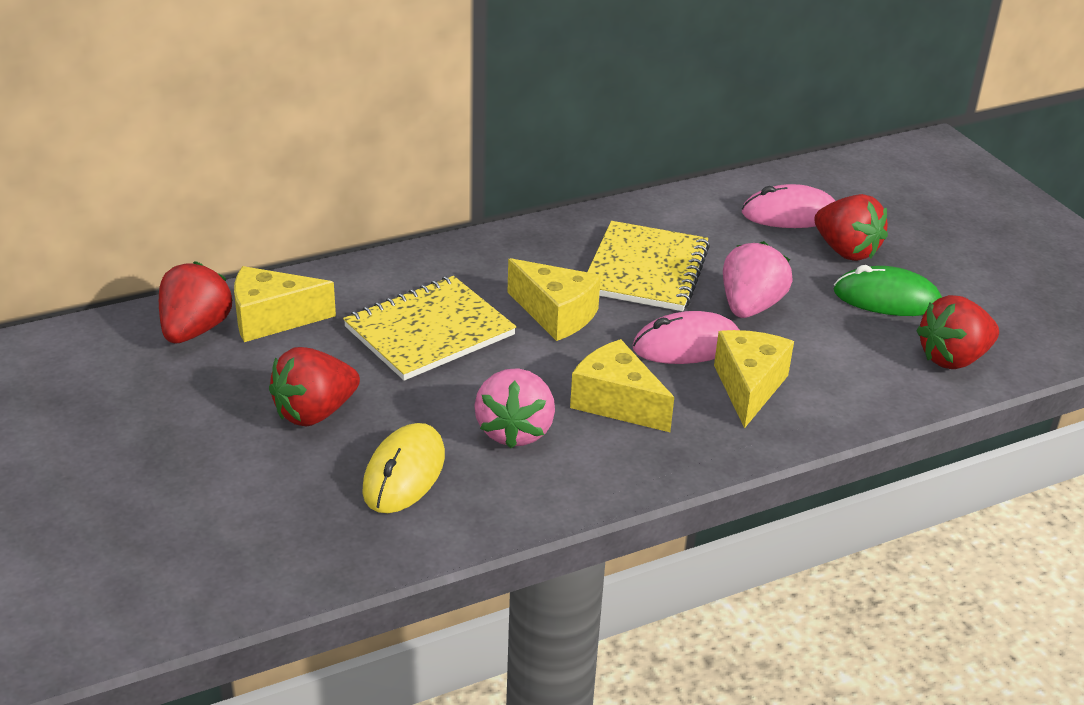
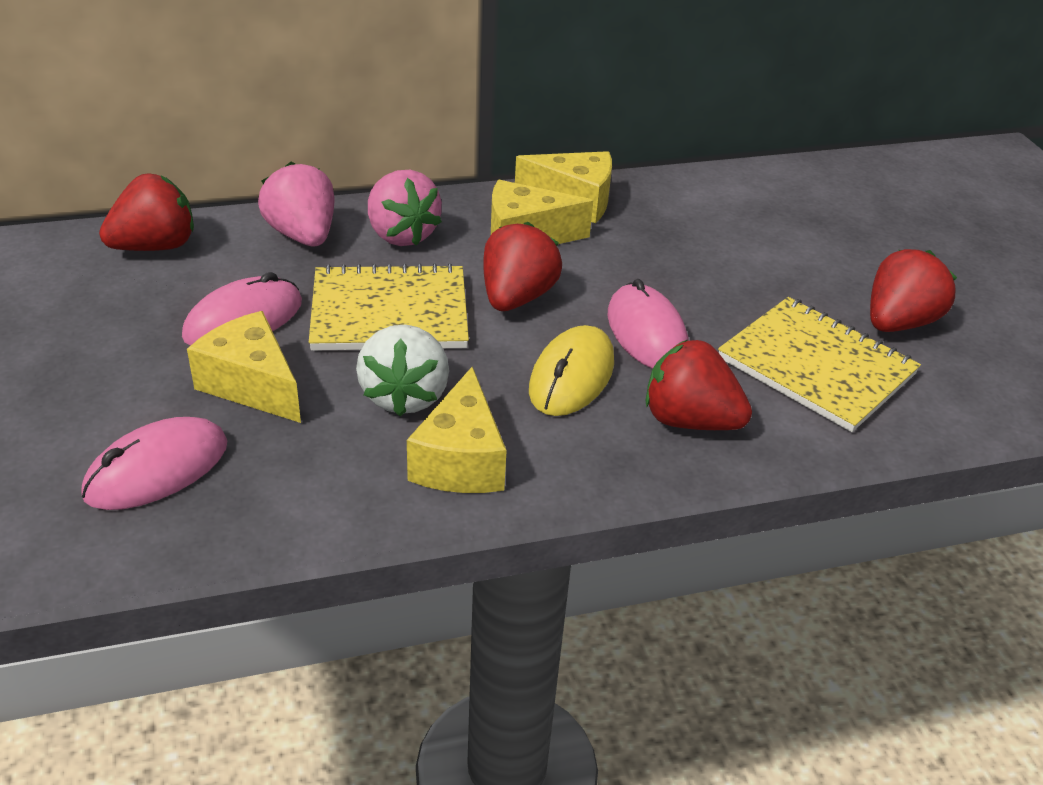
green mouse: 1 -> 0
pink mouse: 2 -> 3
white strawberry: 0 -> 1

